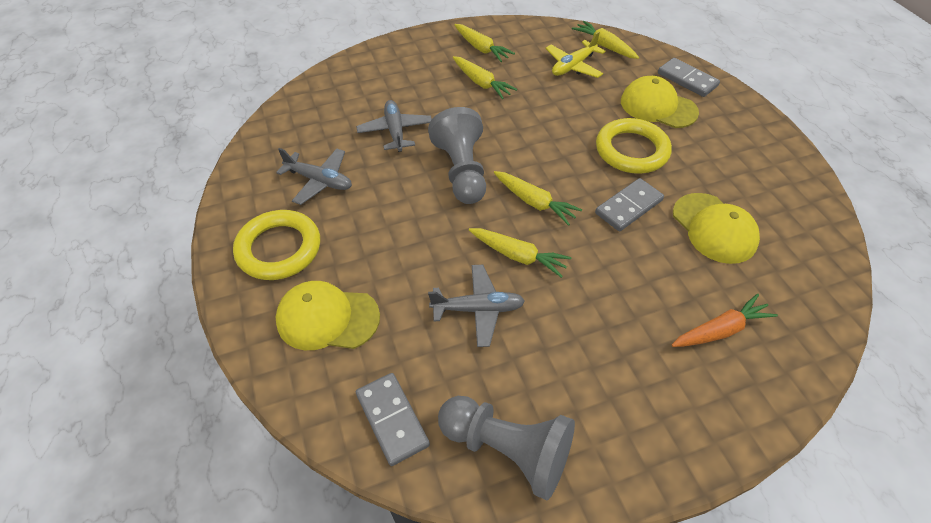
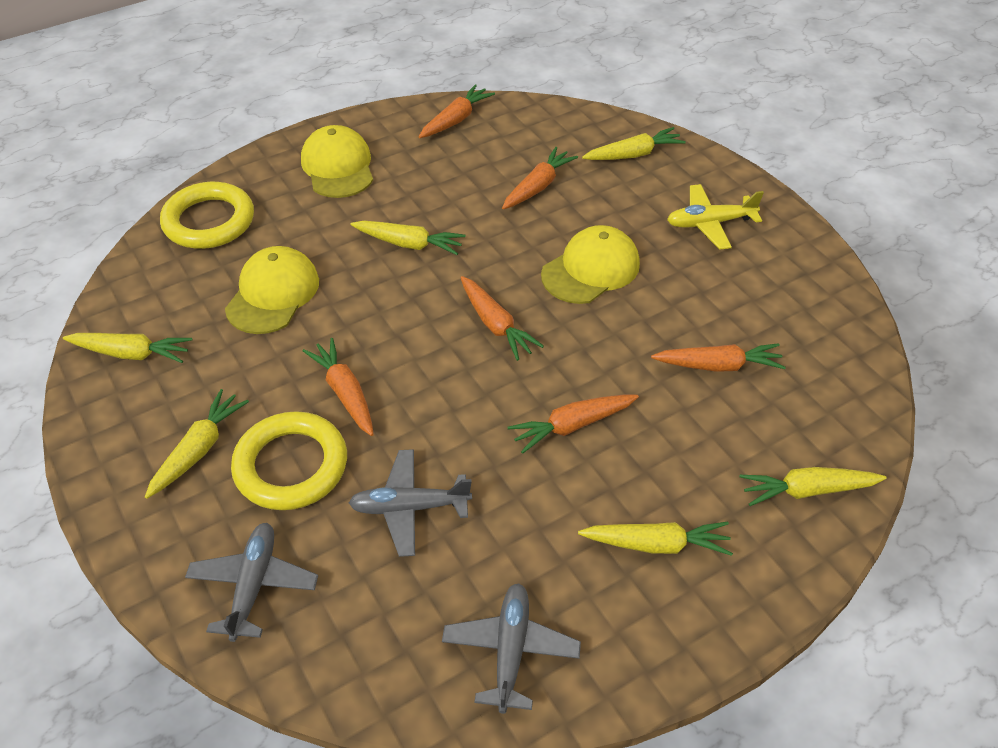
grey domino: 3 -> 0
grey pawn: 2 -> 0
orange carrot: 1 -> 6
yellow carrot: 5 -> 6

